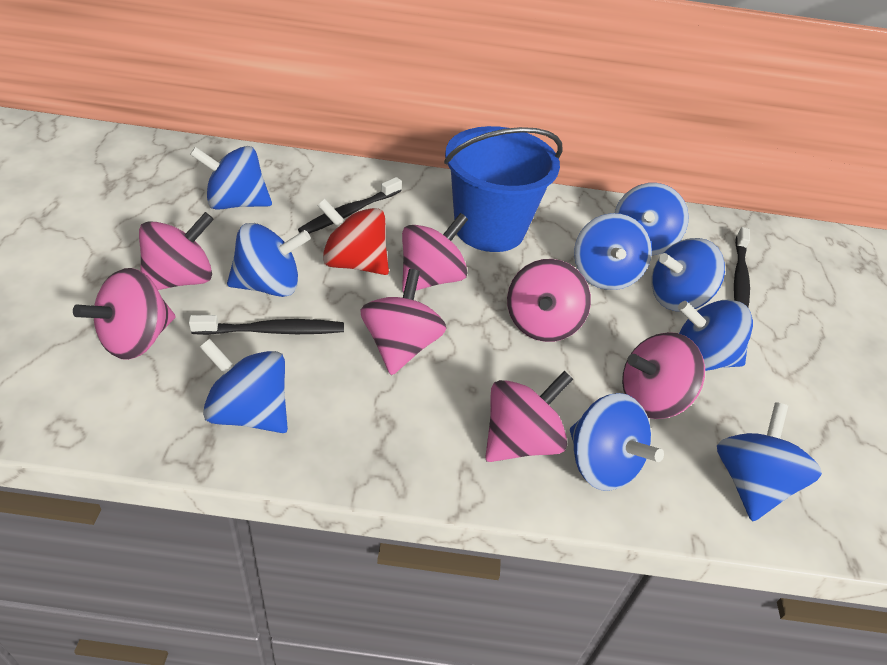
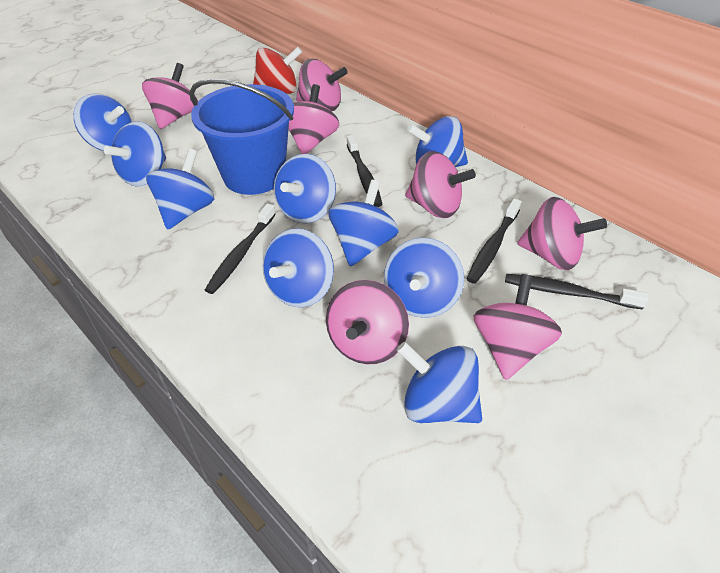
black toothbrush: 3 -> 4

